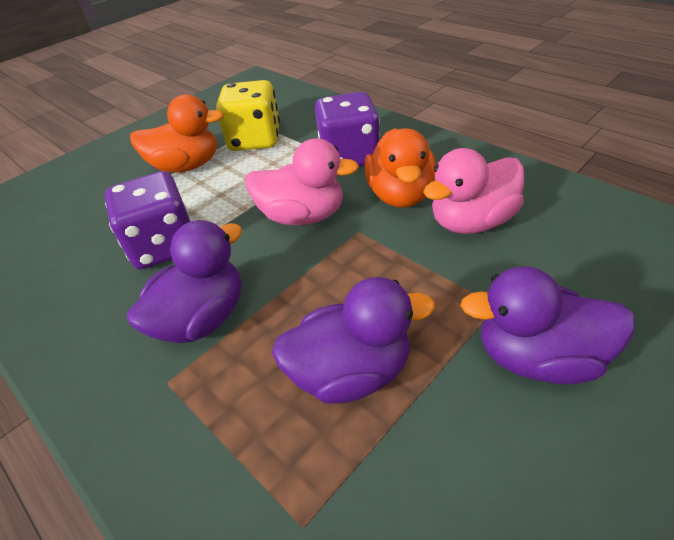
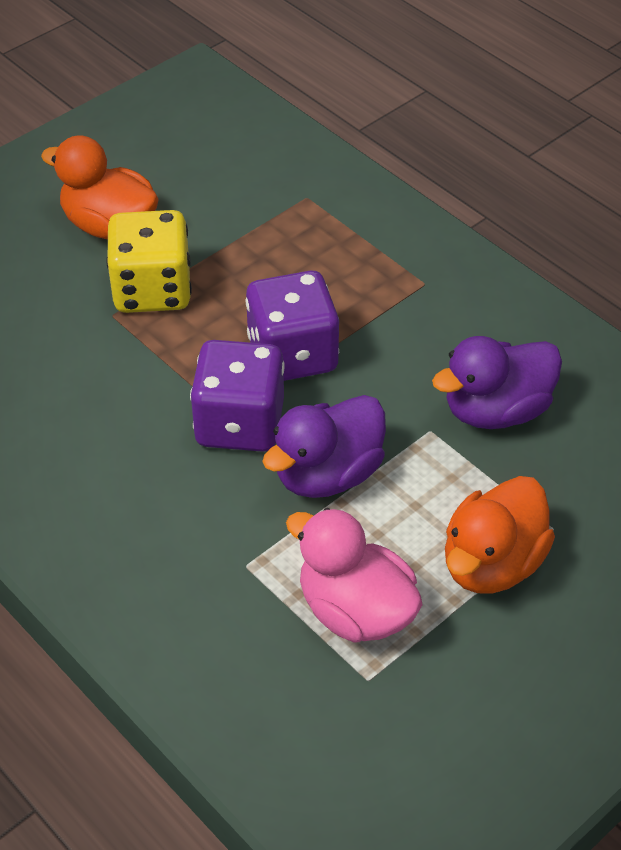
pink duck: 2 -> 1
purple duck: 3 -> 2

